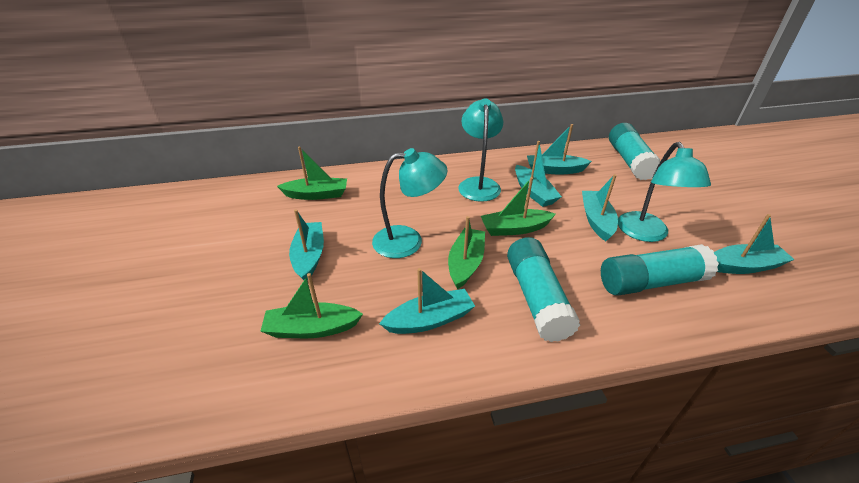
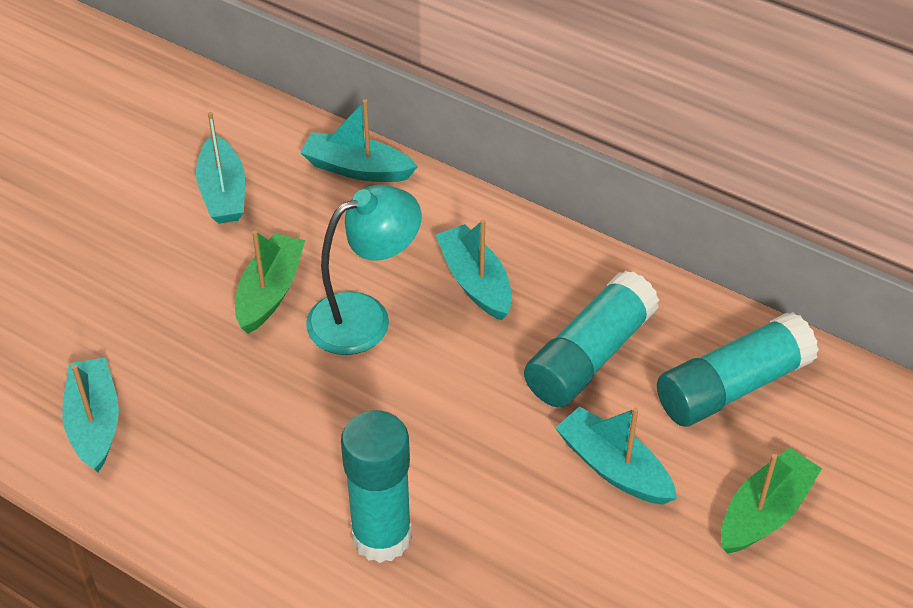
green boat: 4 -> 2
turquoise boat: 6 -> 5
turquoise lamp: 3 -> 1

